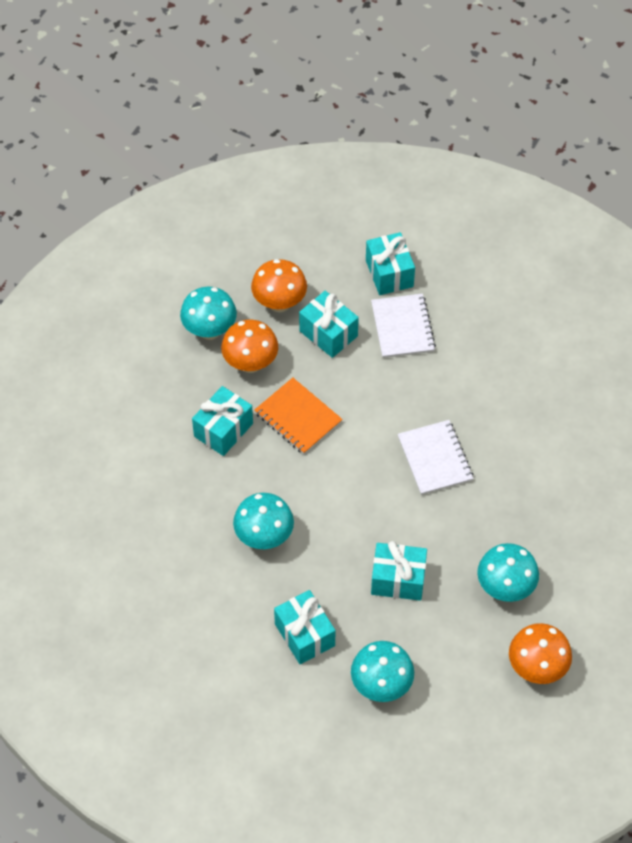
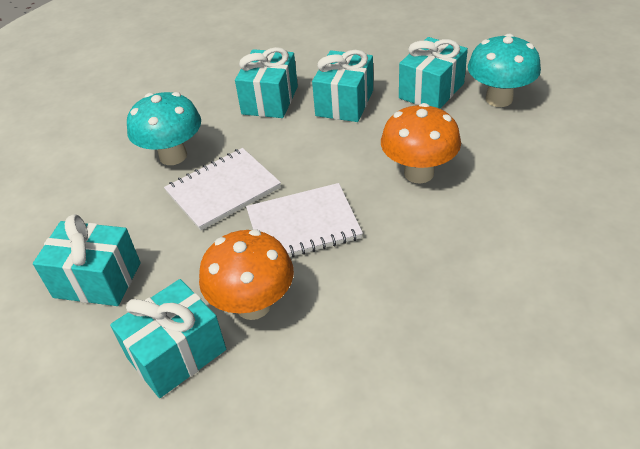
orange mushroom: 3 -> 2
orange notebook: 1 -> 0
turquoise mushroom: 4 -> 2

